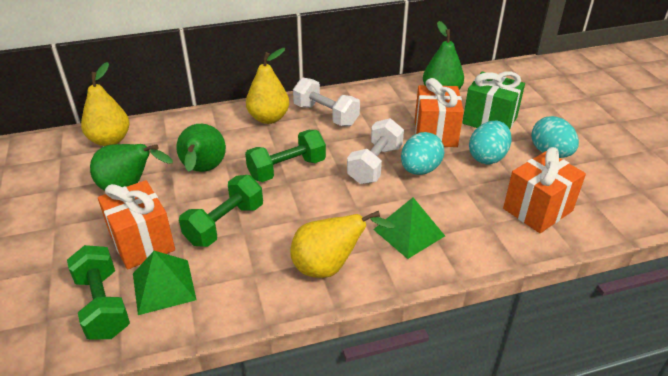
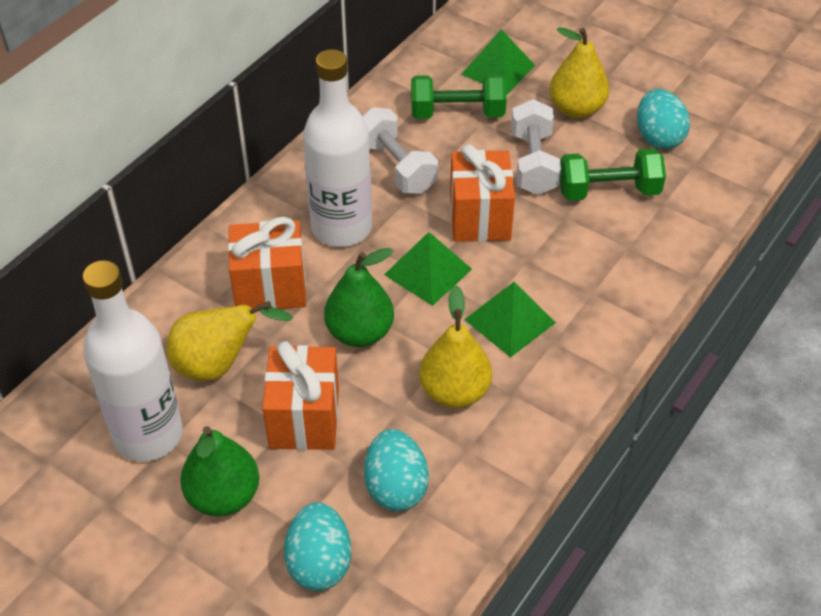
green dumbbell: 3 -> 2
green gift: 1 -> 0
green pear: 3 -> 2
green pyramid: 2 -> 3
white bottle: 0 -> 2

